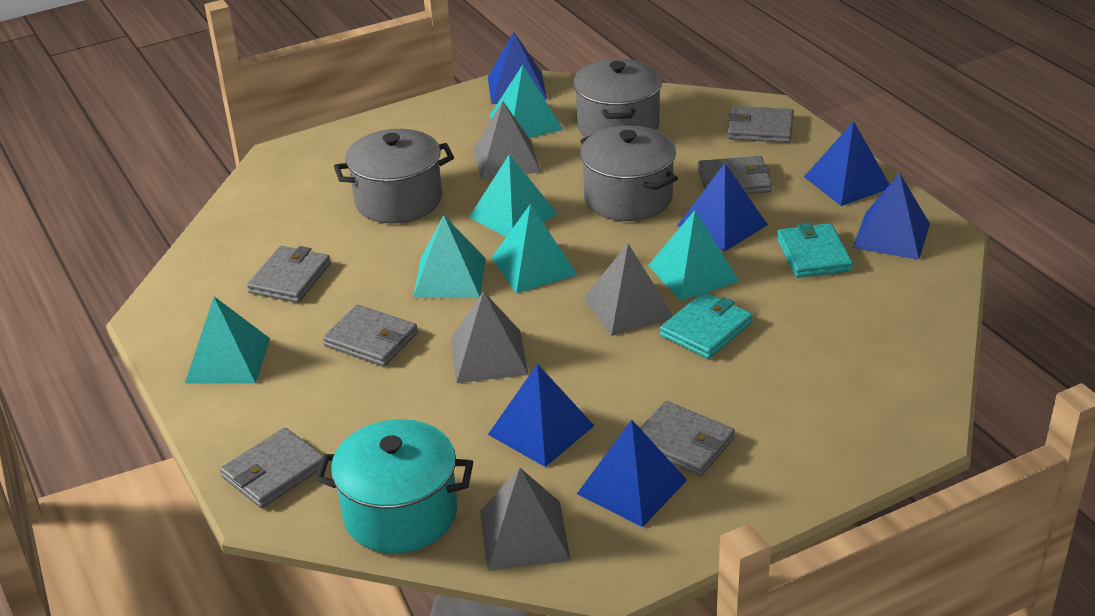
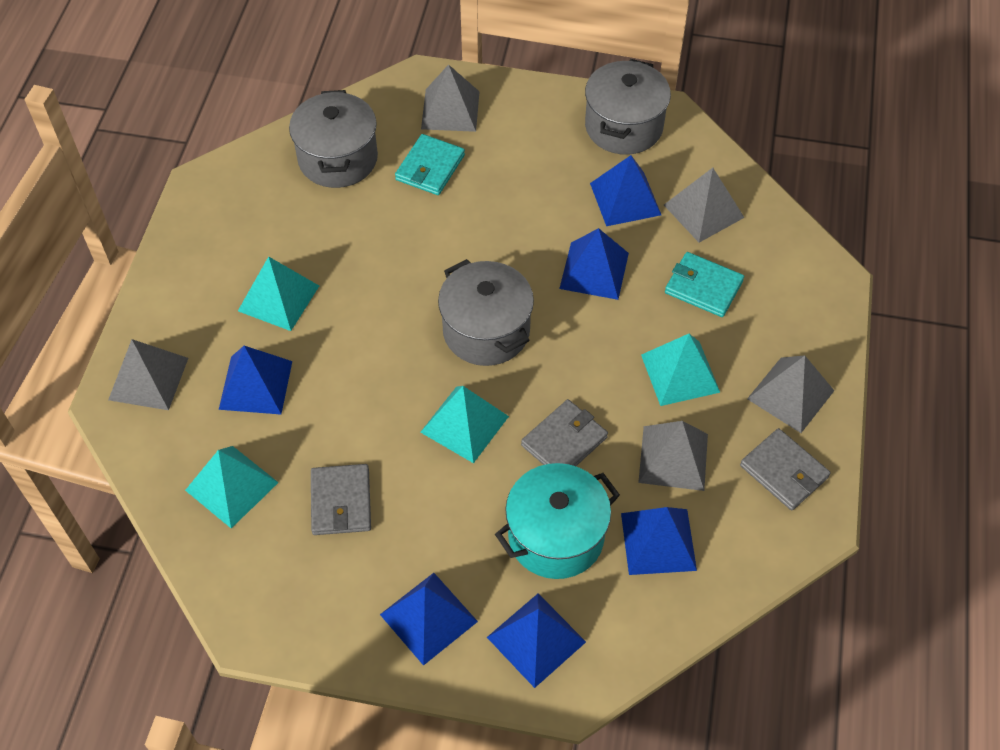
grey pyramid: 4 -> 5
grey wallet: 6 -> 3
turquoise pyramid: 6 -> 4

